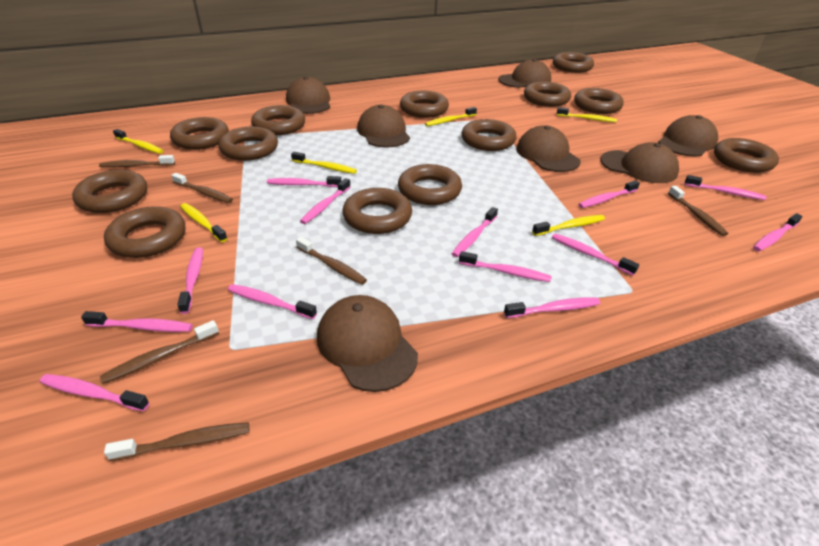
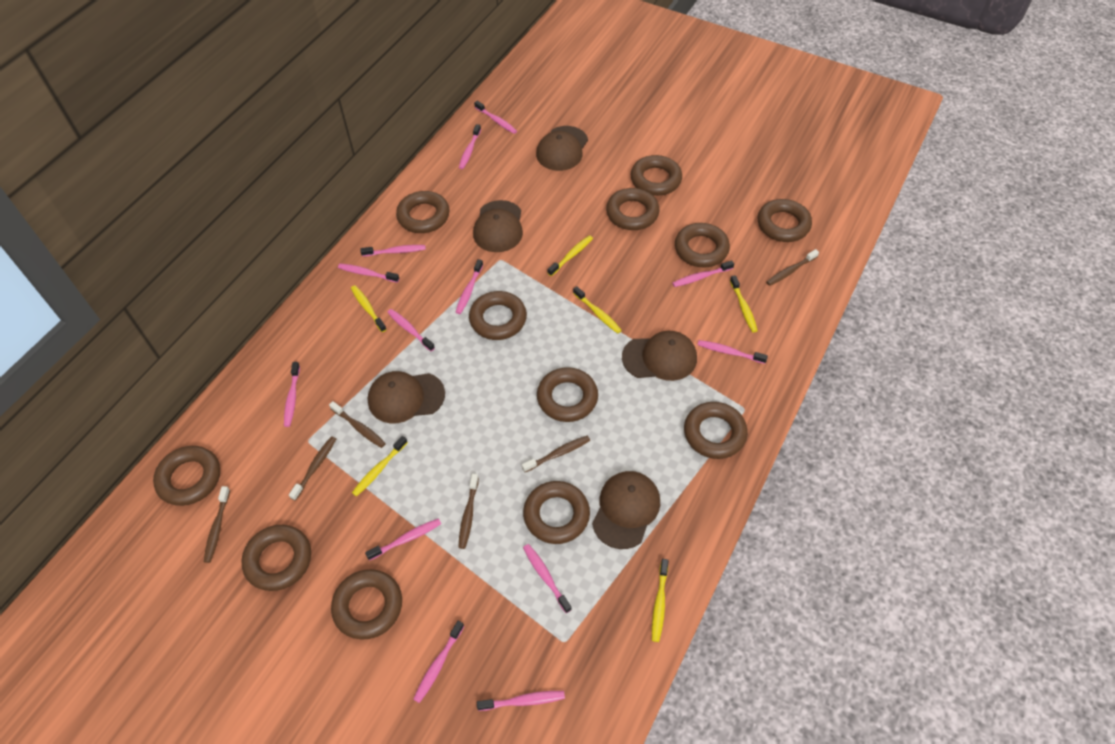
brown cap: 7 -> 5
brown ring: 13 -> 12

